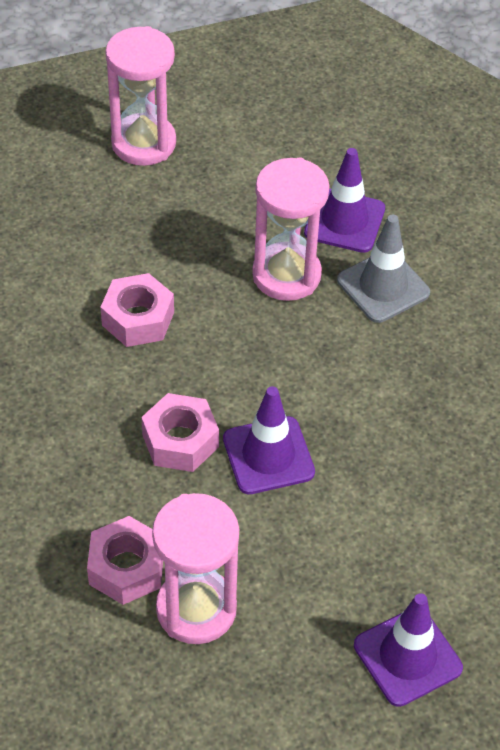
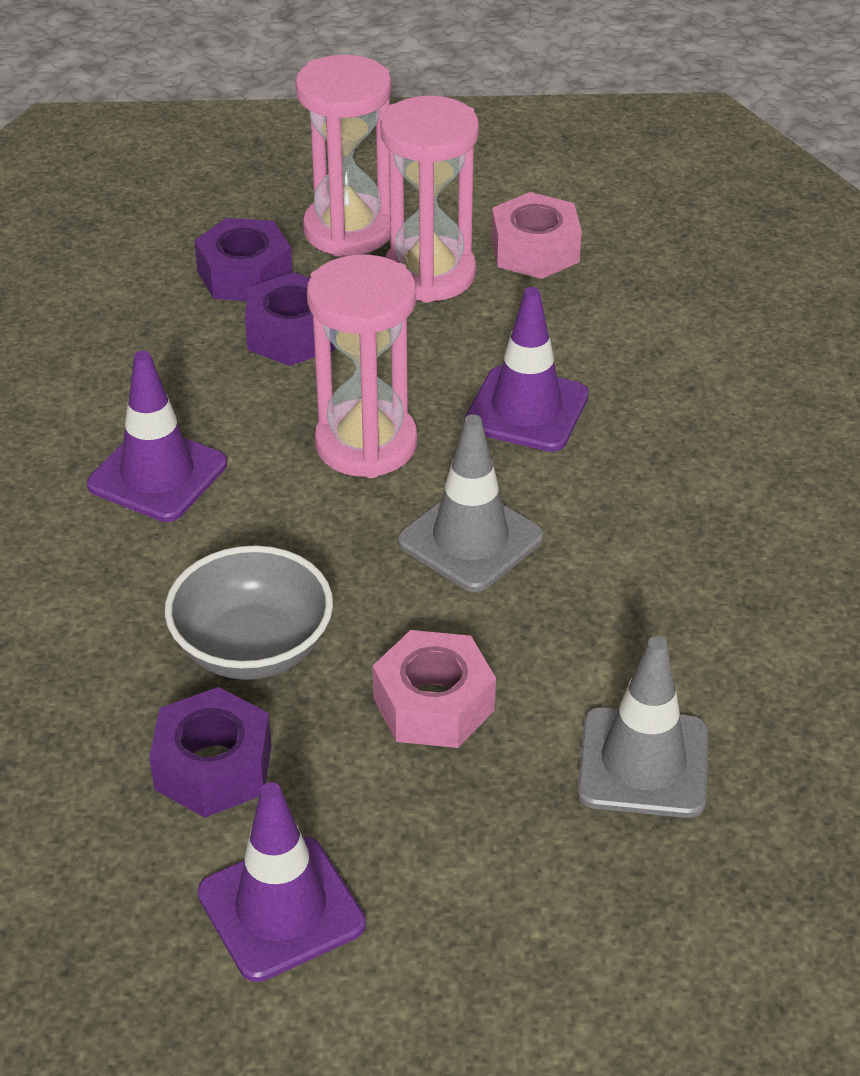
grey bowl: 0 -> 1
grey traffic cone: 1 -> 2
pink nut: 3 -> 2
purple nut: 0 -> 3

